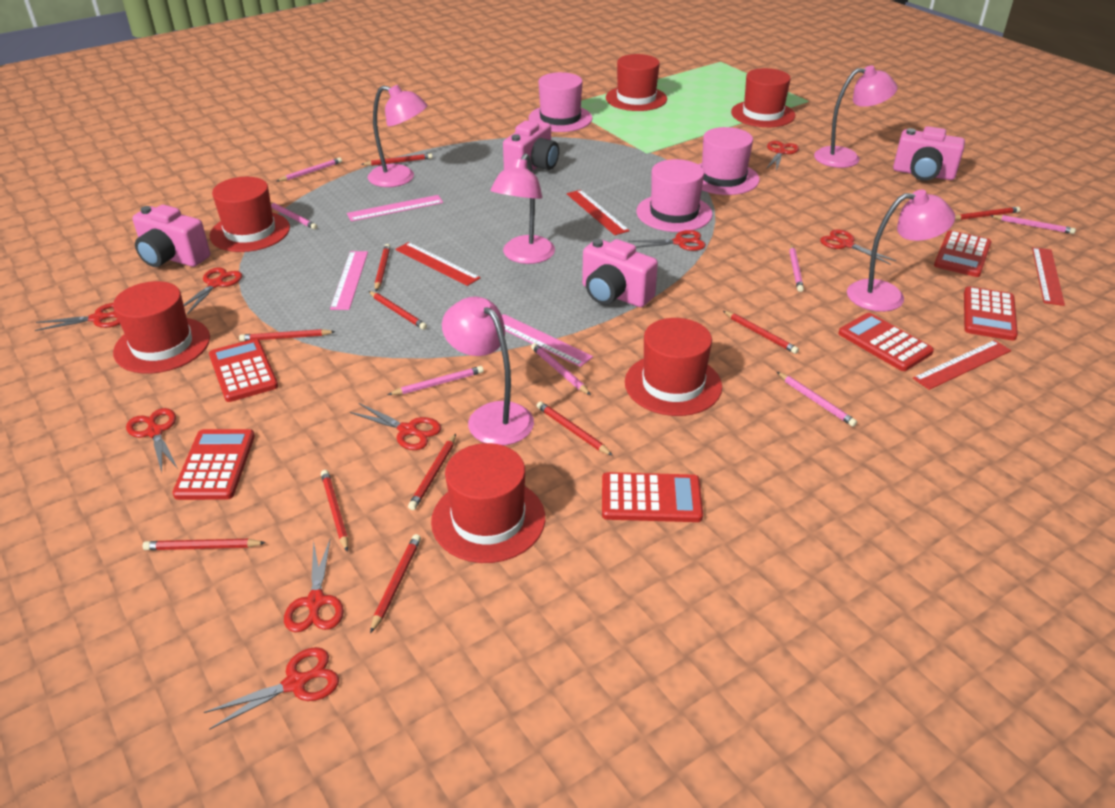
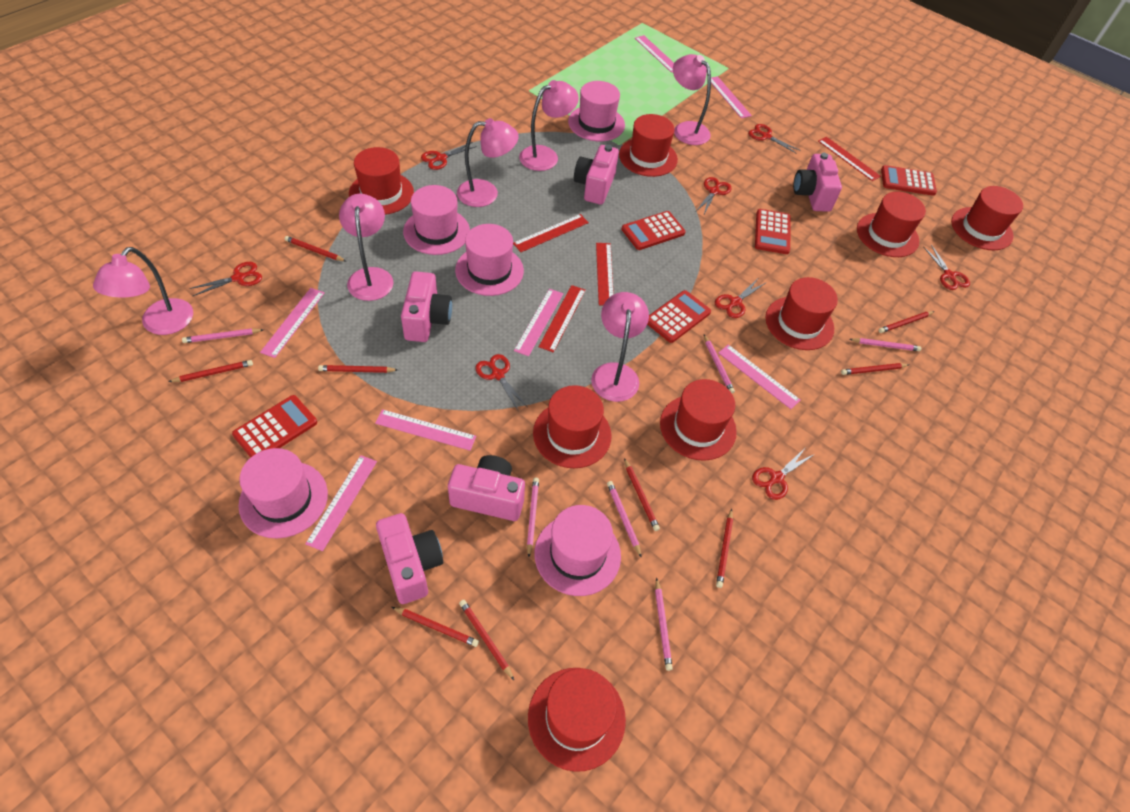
pink camera: 4 -> 5
pink hat: 3 -> 5
pink lamp: 5 -> 6
pink pencil: 7 -> 6
pink ruler: 3 -> 7
red calculator: 6 -> 5
red hat: 6 -> 8
red pencil: 11 -> 9
red scissors: 9 -> 8

